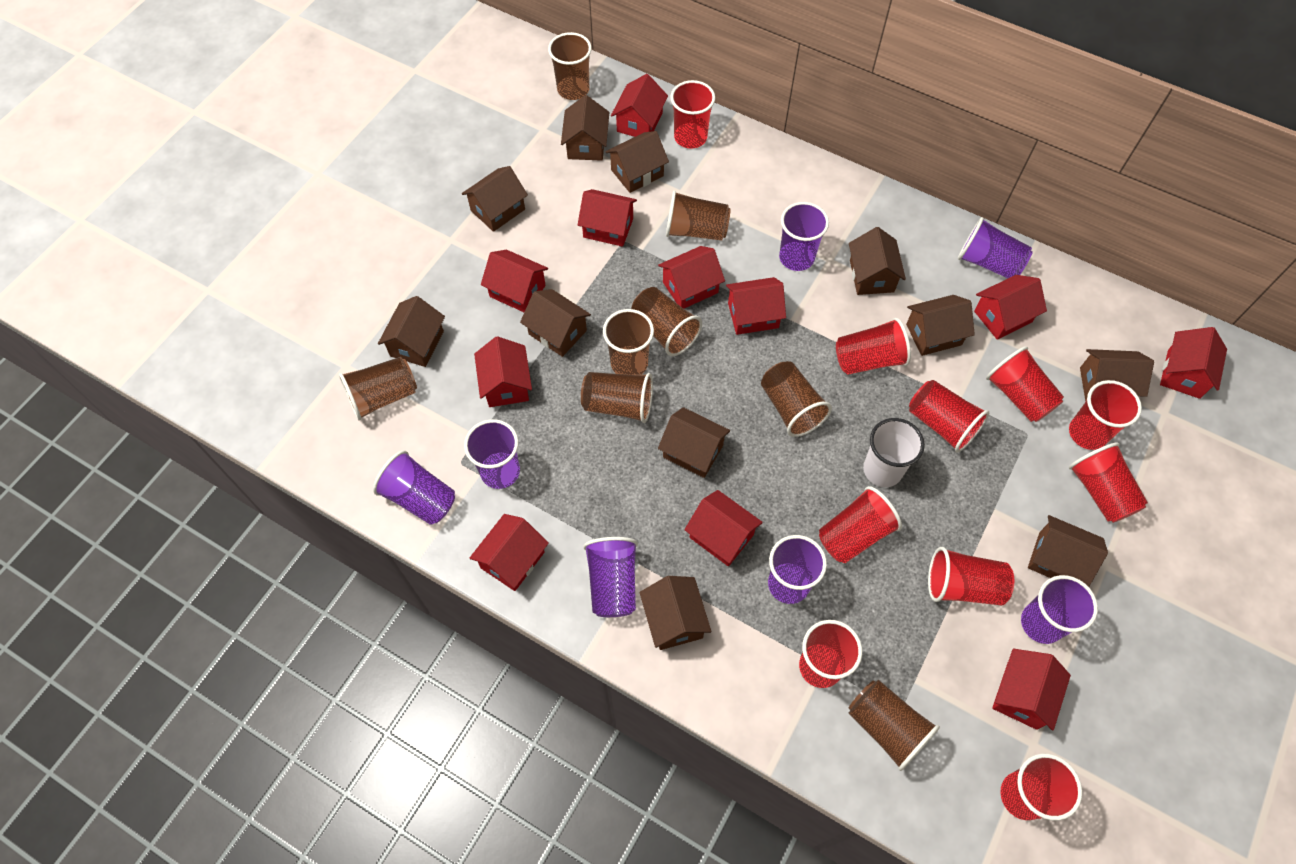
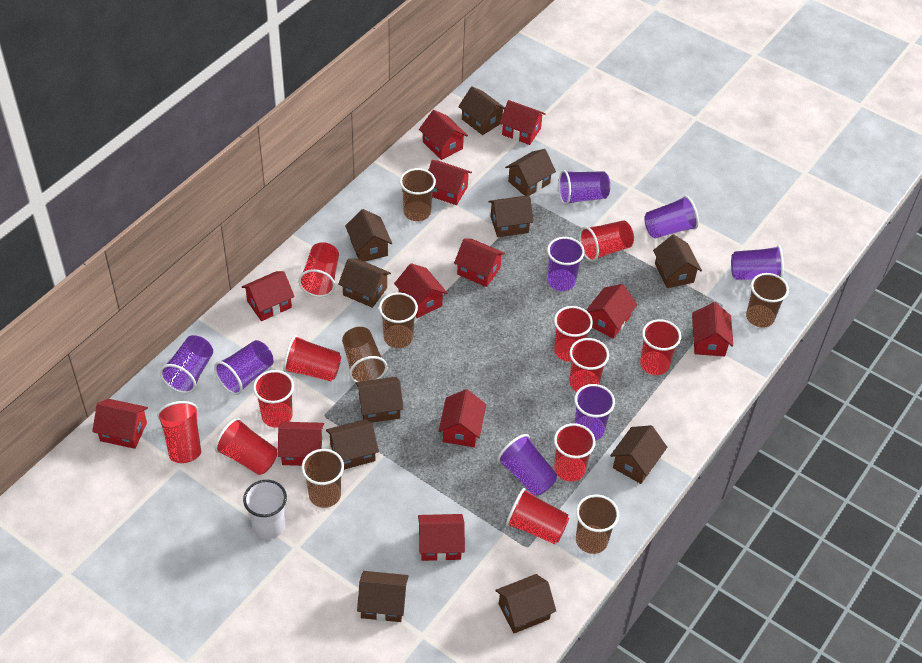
brown cup: 8 -> 6
purple cup: 7 -> 8
red cup: 10 -> 11
red house: 11 -> 12

